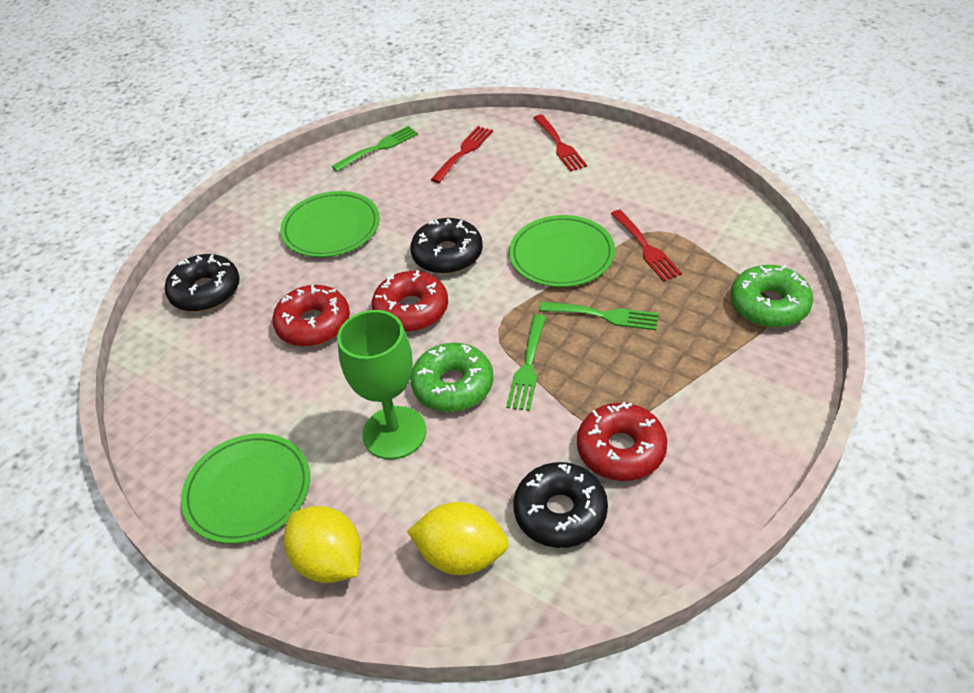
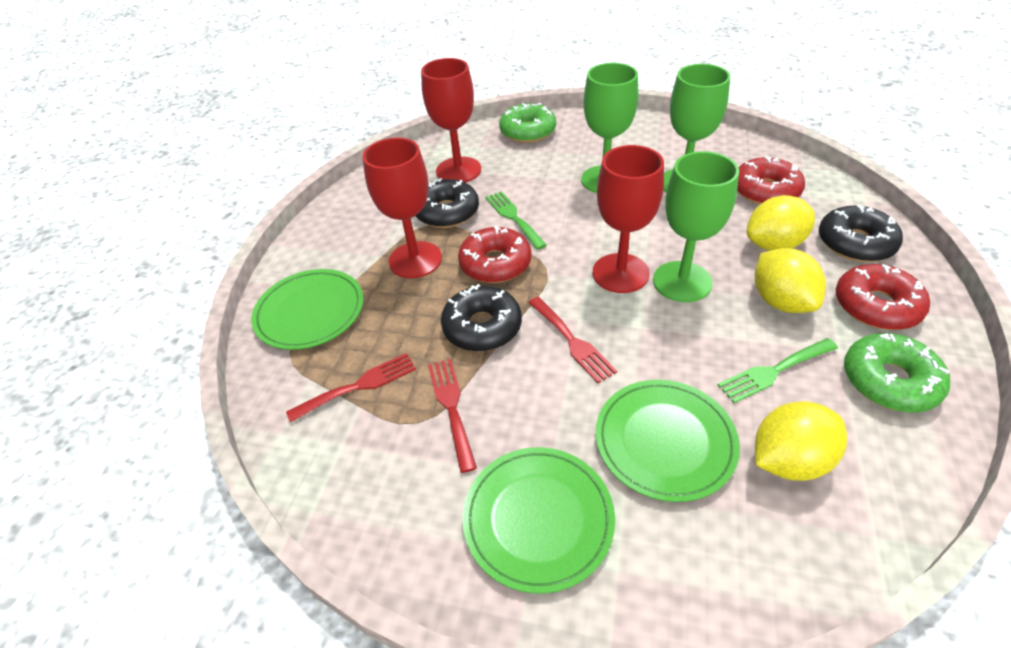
green fork: 3 -> 2
green goblet: 1 -> 3
red goblet: 0 -> 3
yellow lemon: 2 -> 3

